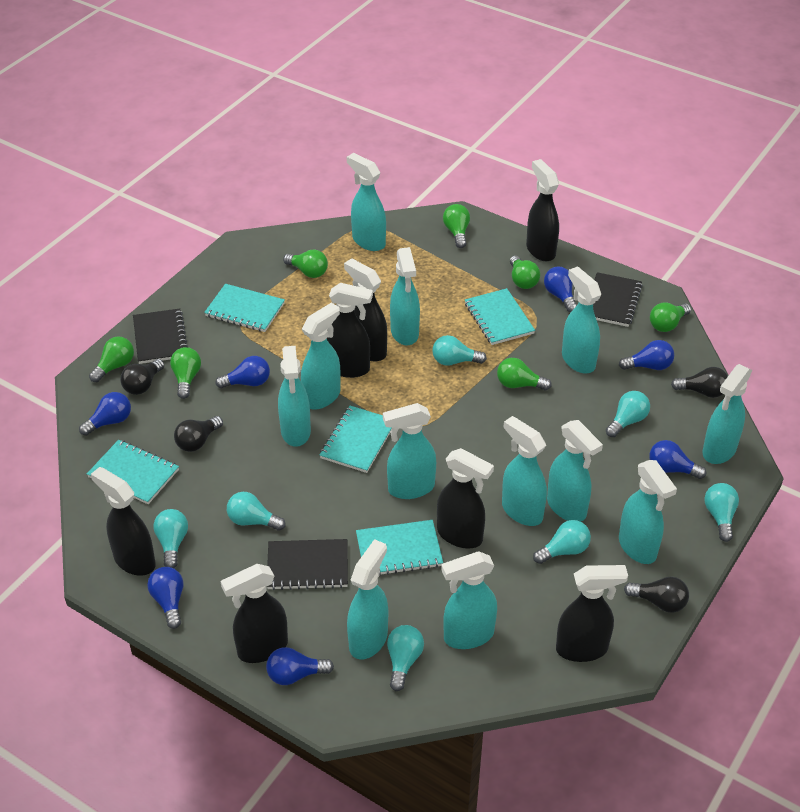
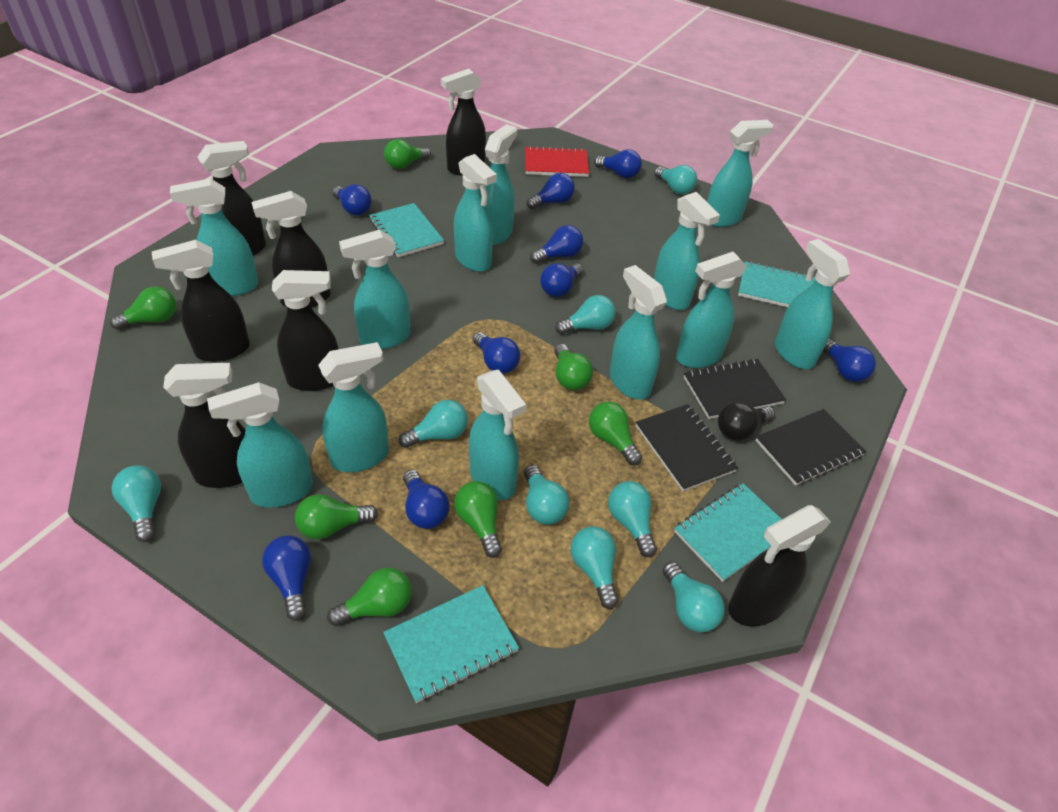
black light bulb: 4 -> 1
blue light bulb: 7 -> 9
red notebook: 0 -> 1
turquoise light bulb: 7 -> 8
turquoise notebook: 5 -> 4

